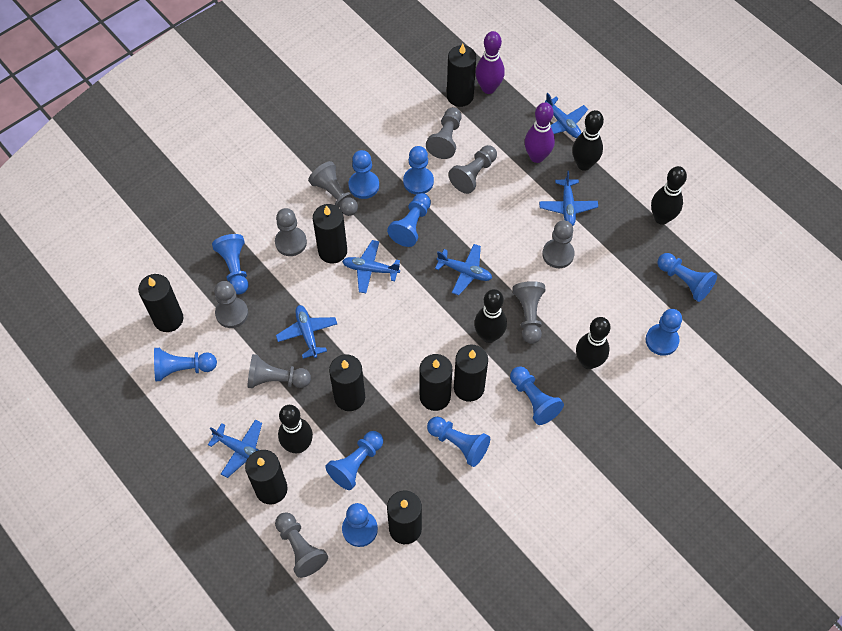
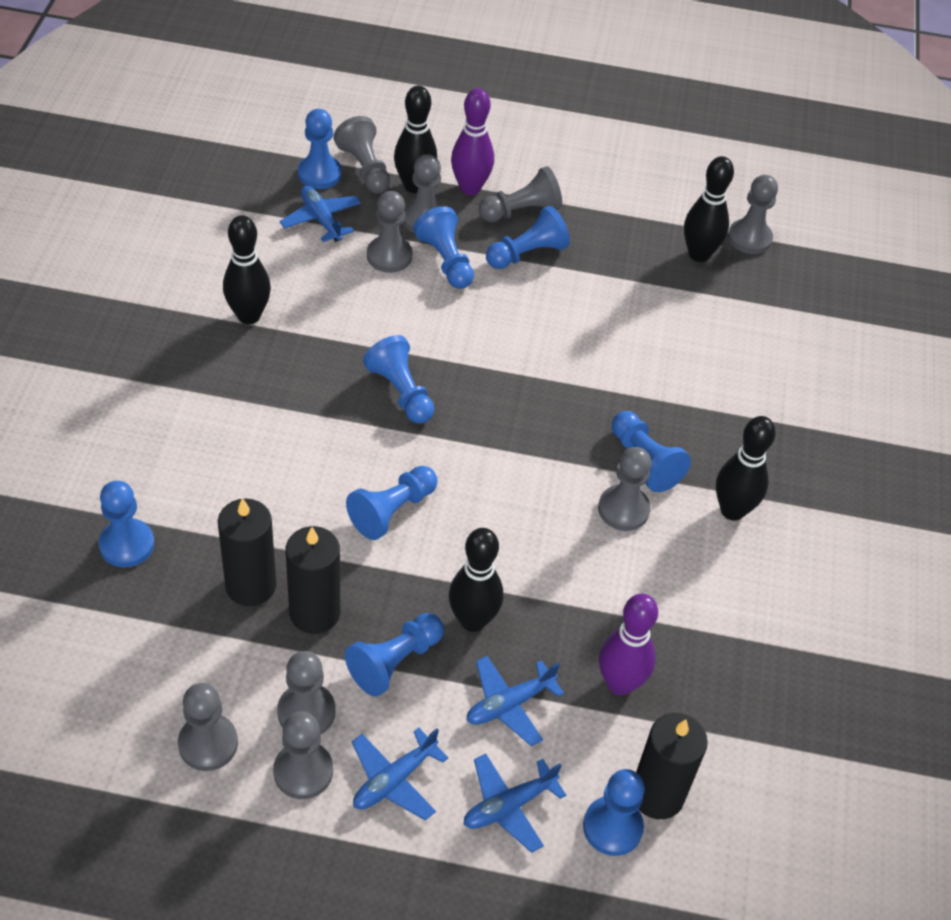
black candle: 8 -> 3
blue pawn: 11 -> 9
blue plane: 6 -> 4

